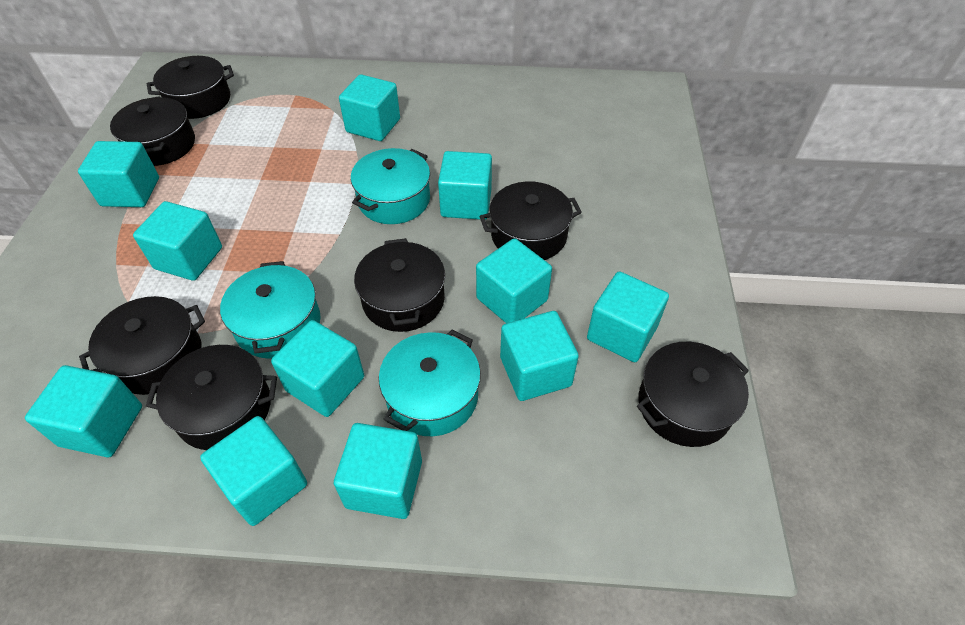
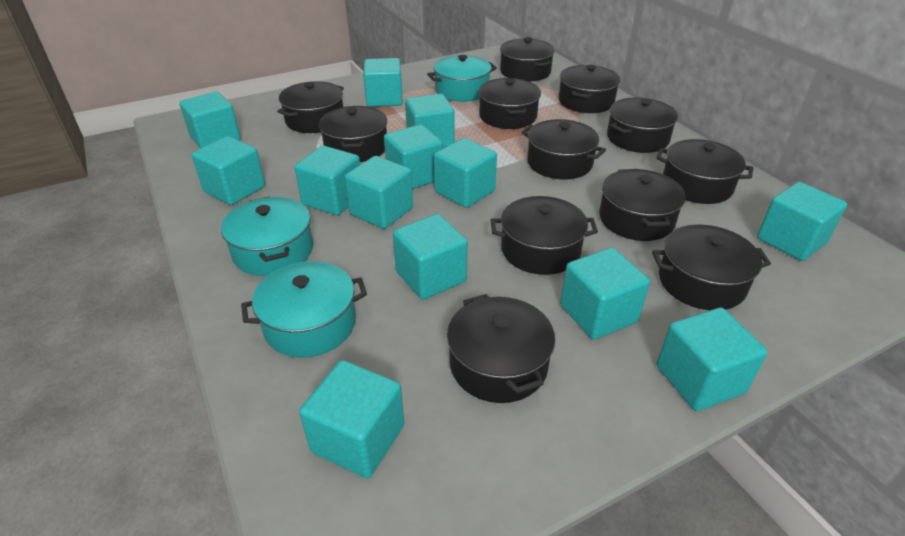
black pot: 7 -> 12
turquoise cube: 11 -> 13

